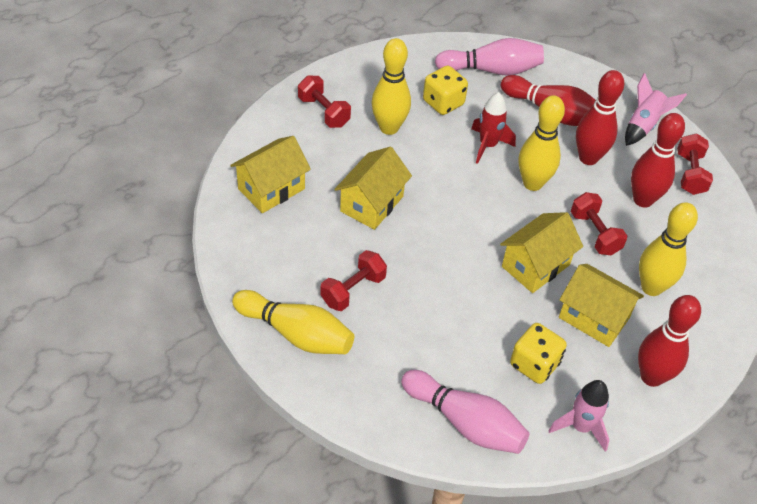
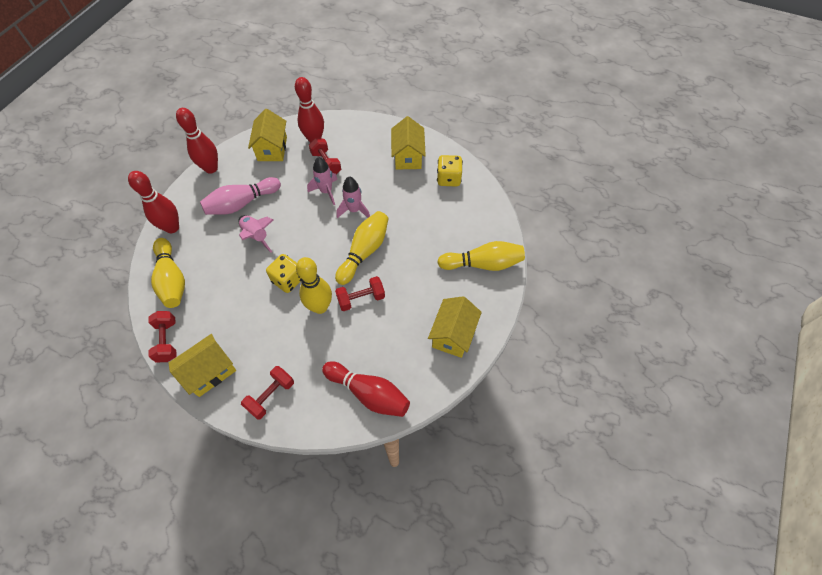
pink bowling pin: 2 -> 1
pink rocket: 2 -> 3
red rocket: 1 -> 0

